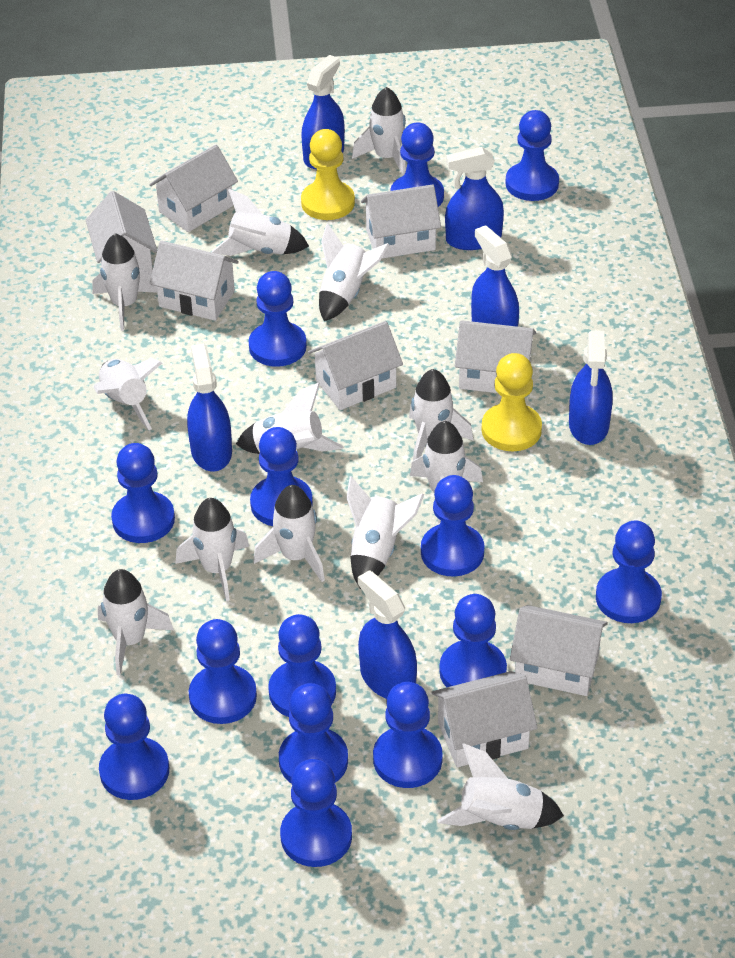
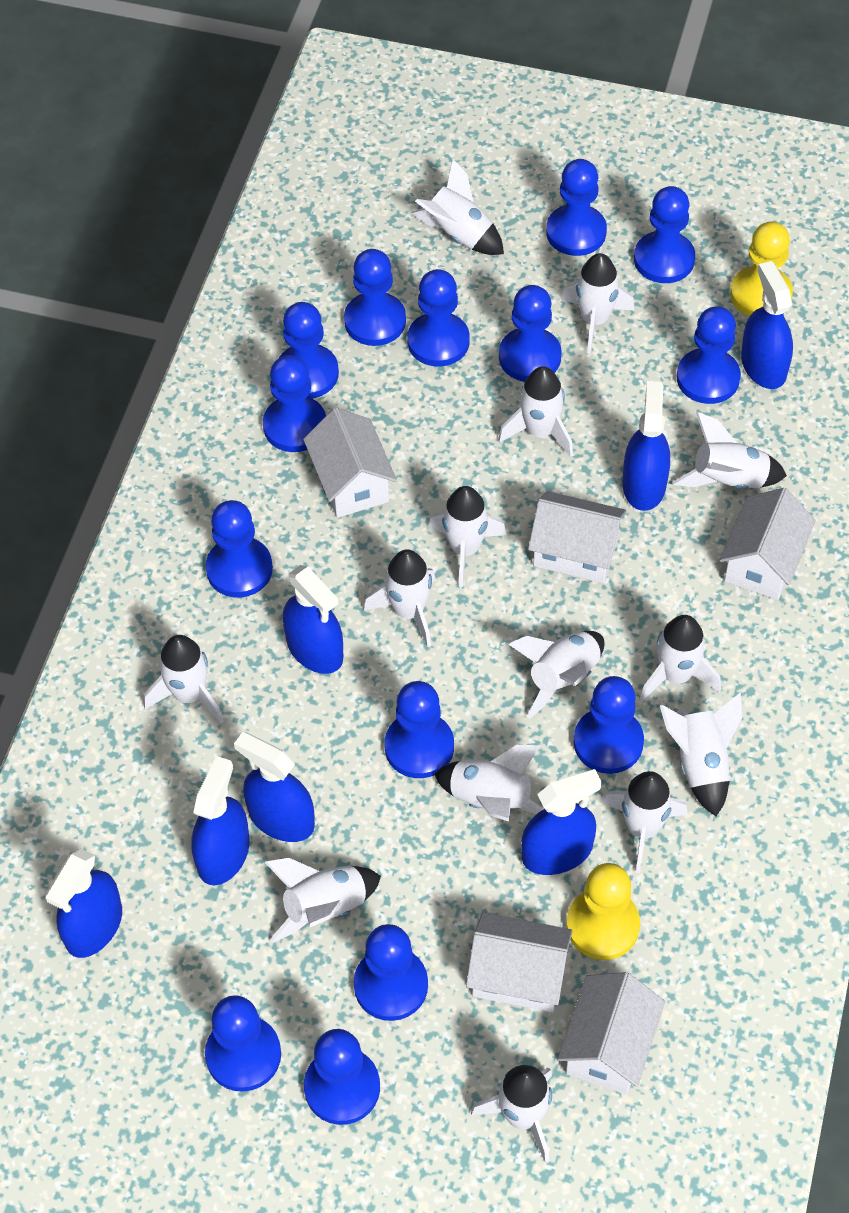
blue spray bottle: 6 -> 7
white house: 8 -> 5
white rocket: 13 -> 14

